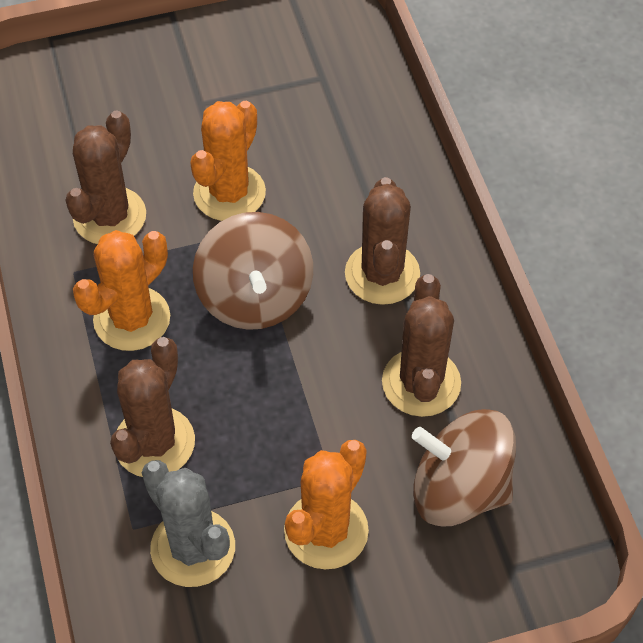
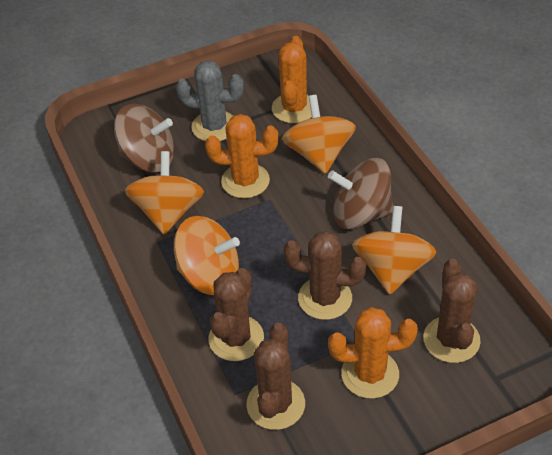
orange spinning top: 0 -> 4

